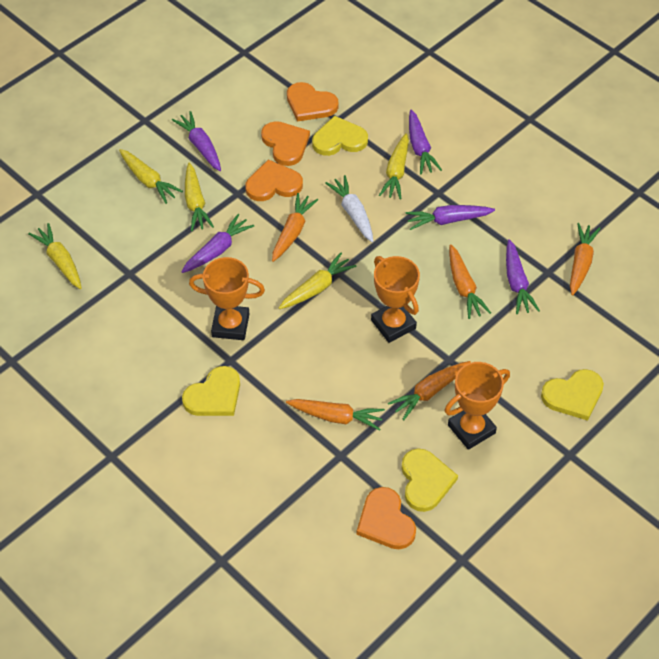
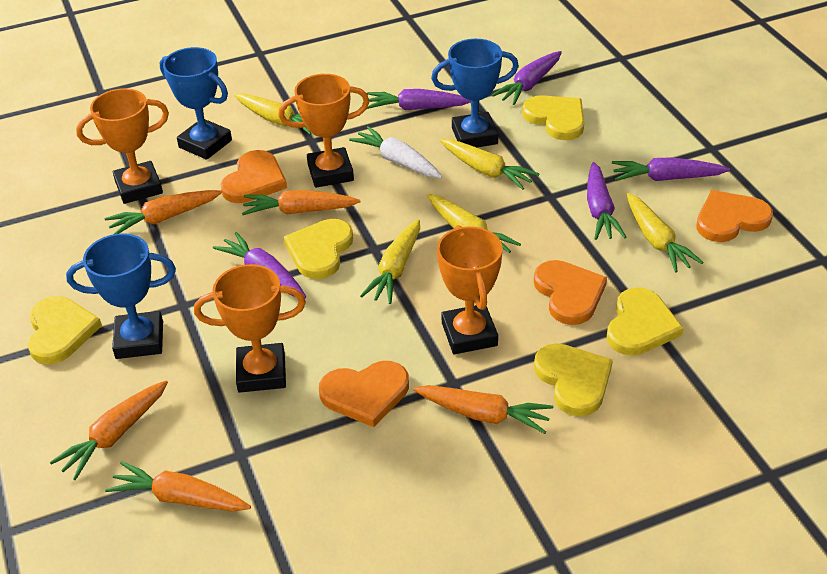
blue trophy: 0 -> 3
orange trophy: 3 -> 4
yellow heart: 4 -> 5

